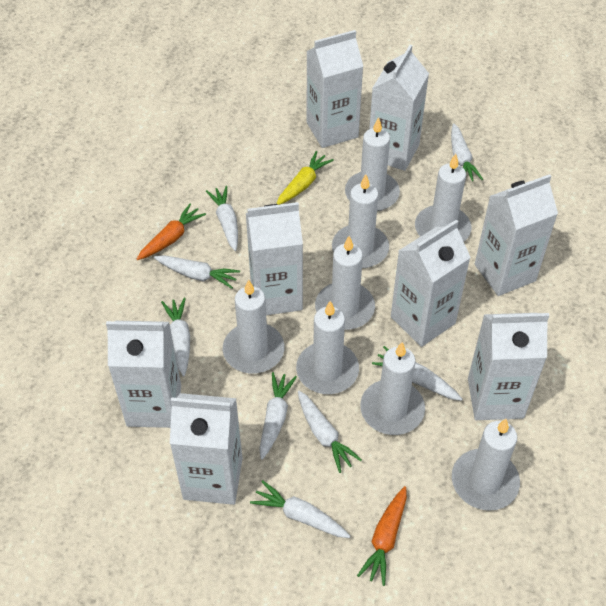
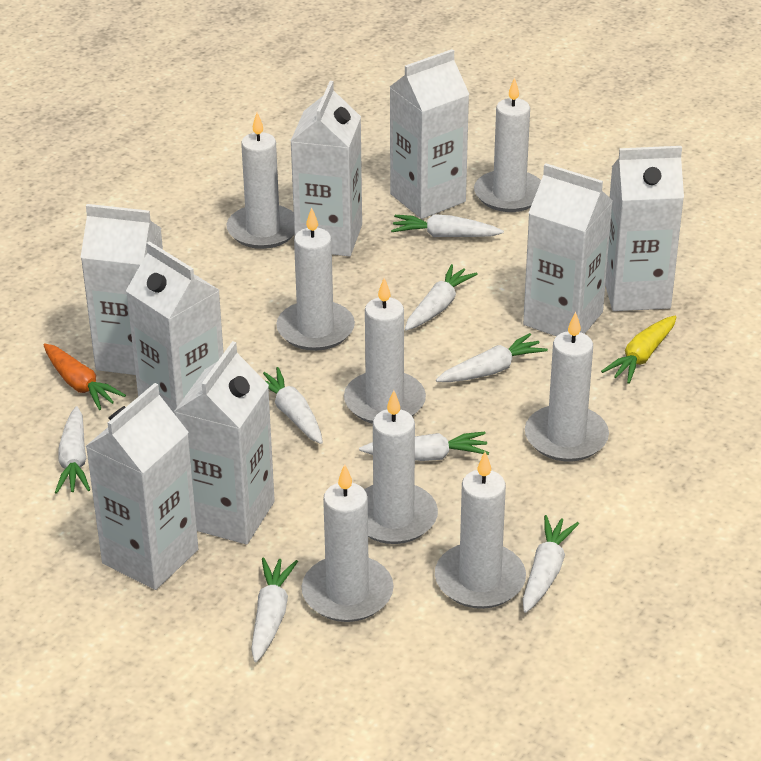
orange carrot: 2 -> 1

